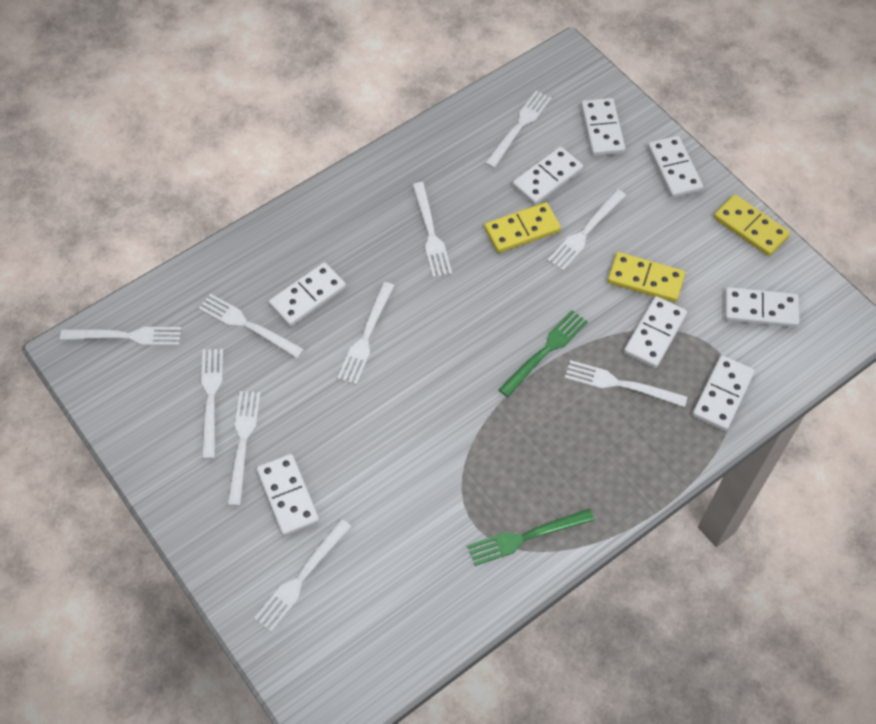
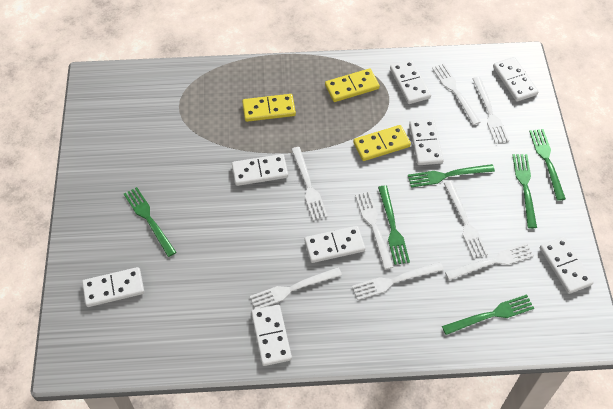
green fork: 2 -> 6
white fork: 10 -> 8

